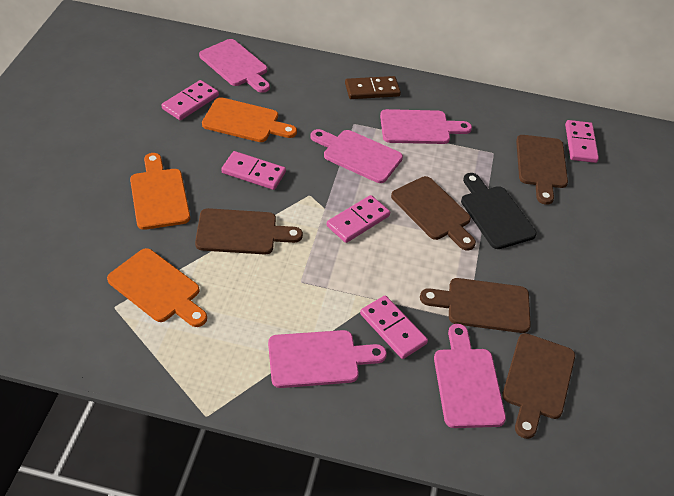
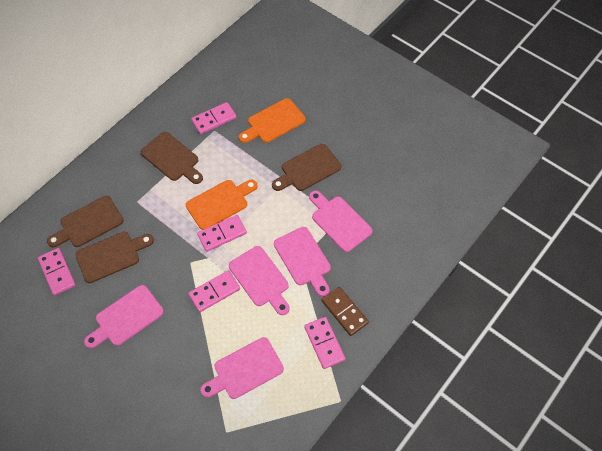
black cutting board: 1 -> 0
brown cutting board: 5 -> 4
orange cutting board: 3 -> 2

